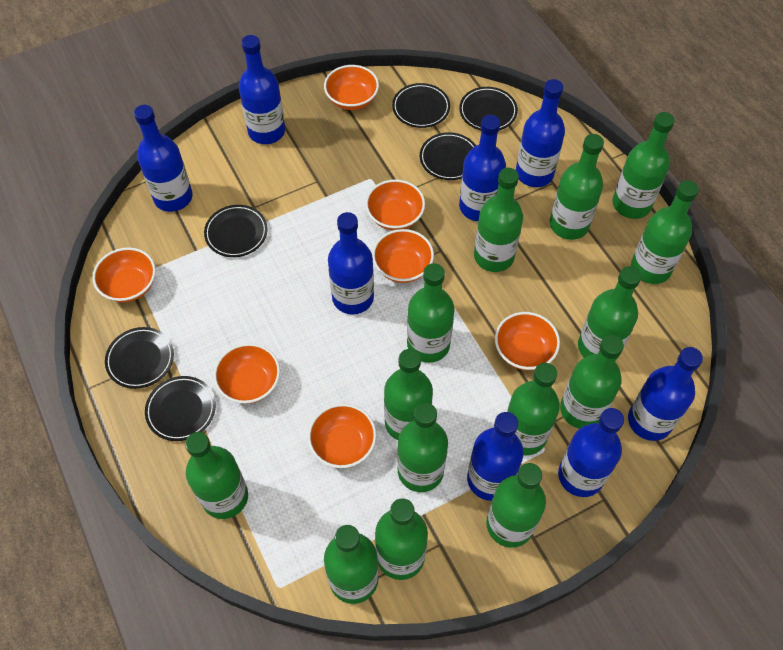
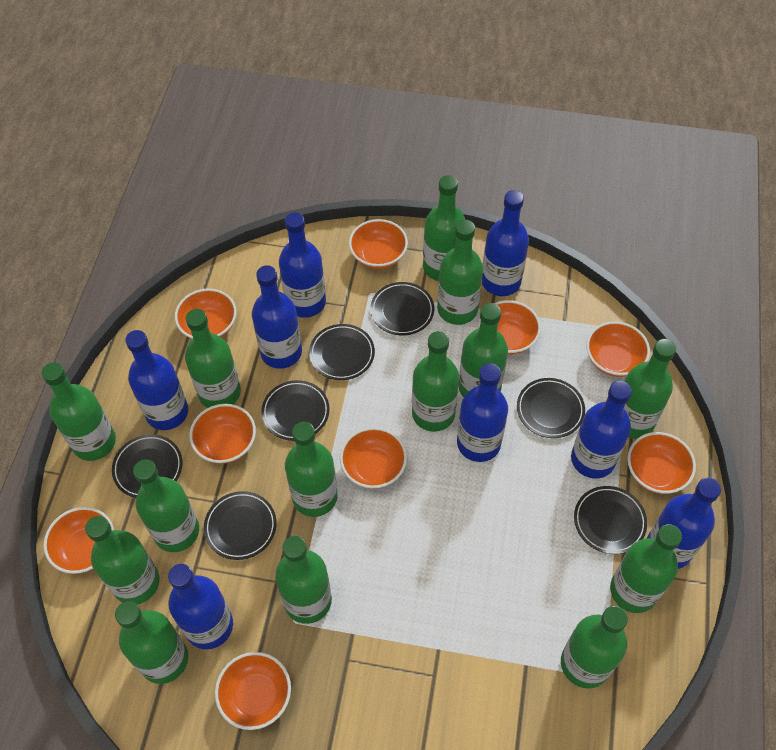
black plate: 6 -> 7
orange bowl: 7 -> 9

